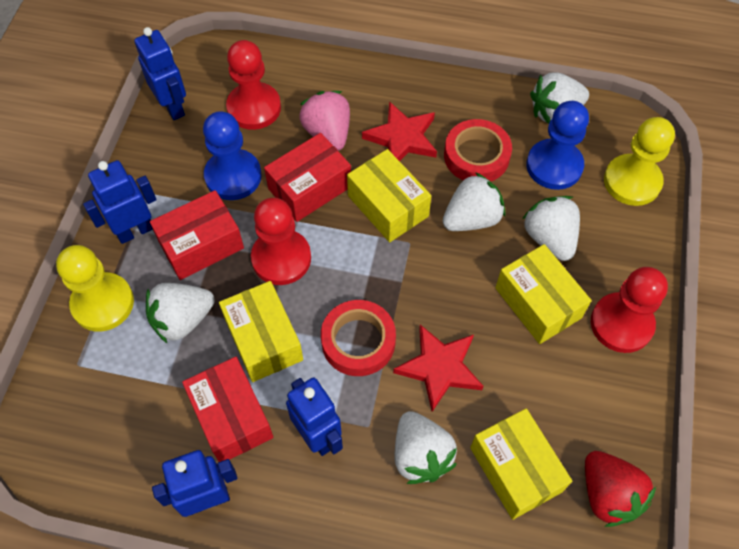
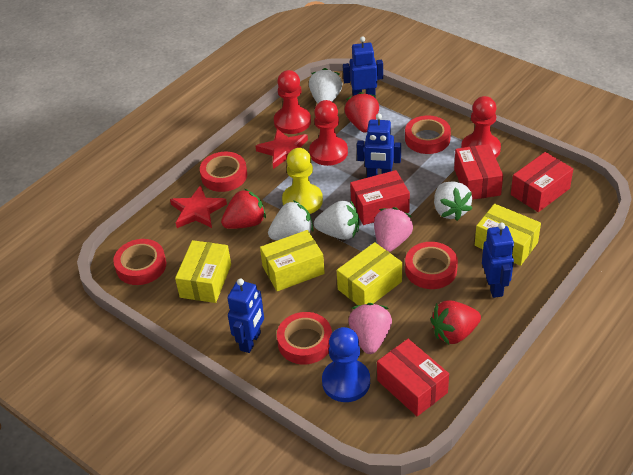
blue pawn: 2 -> 1
pink strawberry: 1 -> 2
red box: 3 -> 4
red strawberry: 1 -> 3
red tape: 2 -> 5
white strawberry: 5 -> 4
yellow pawn: 2 -> 1

